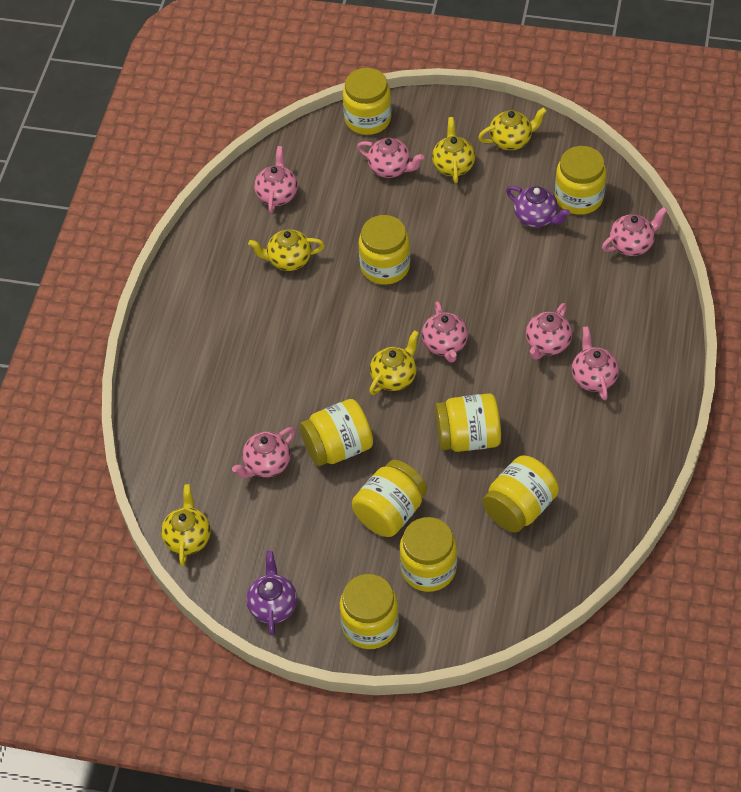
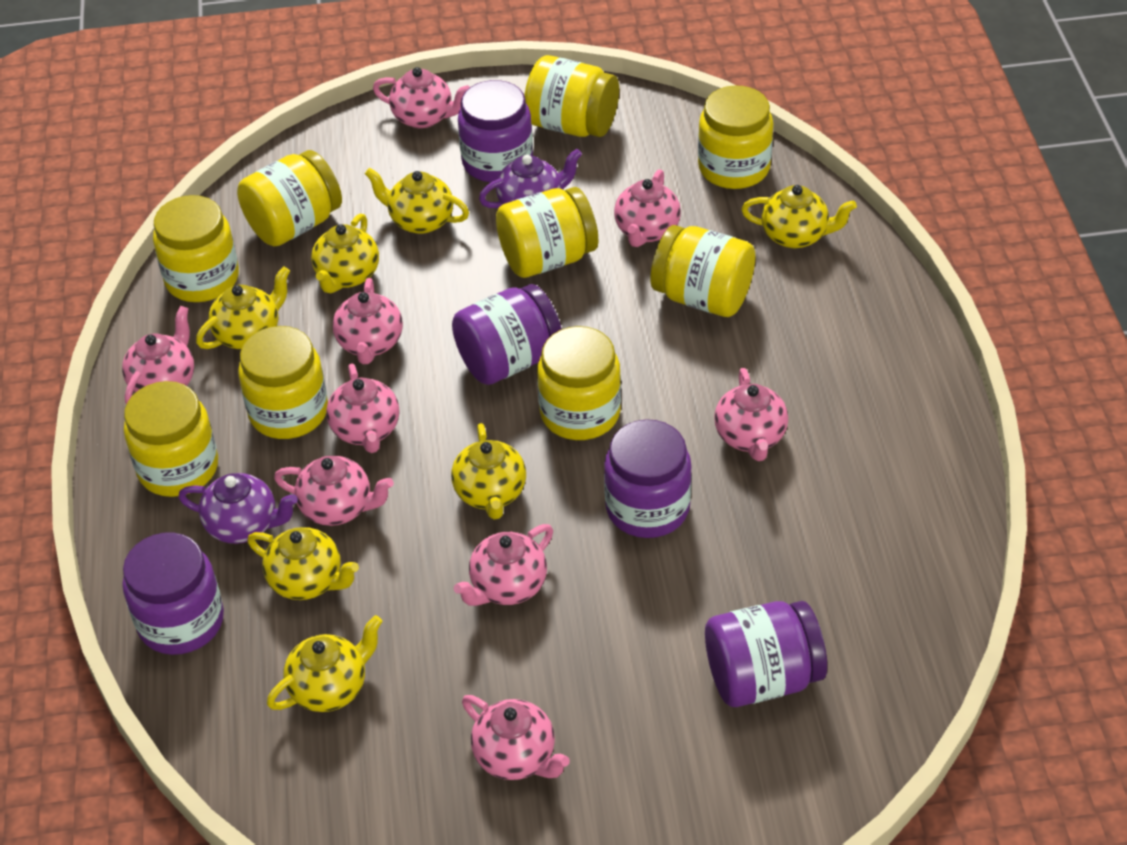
pink teapot: 7 -> 9
purple jar: 0 -> 5
yellow teapot: 5 -> 7

